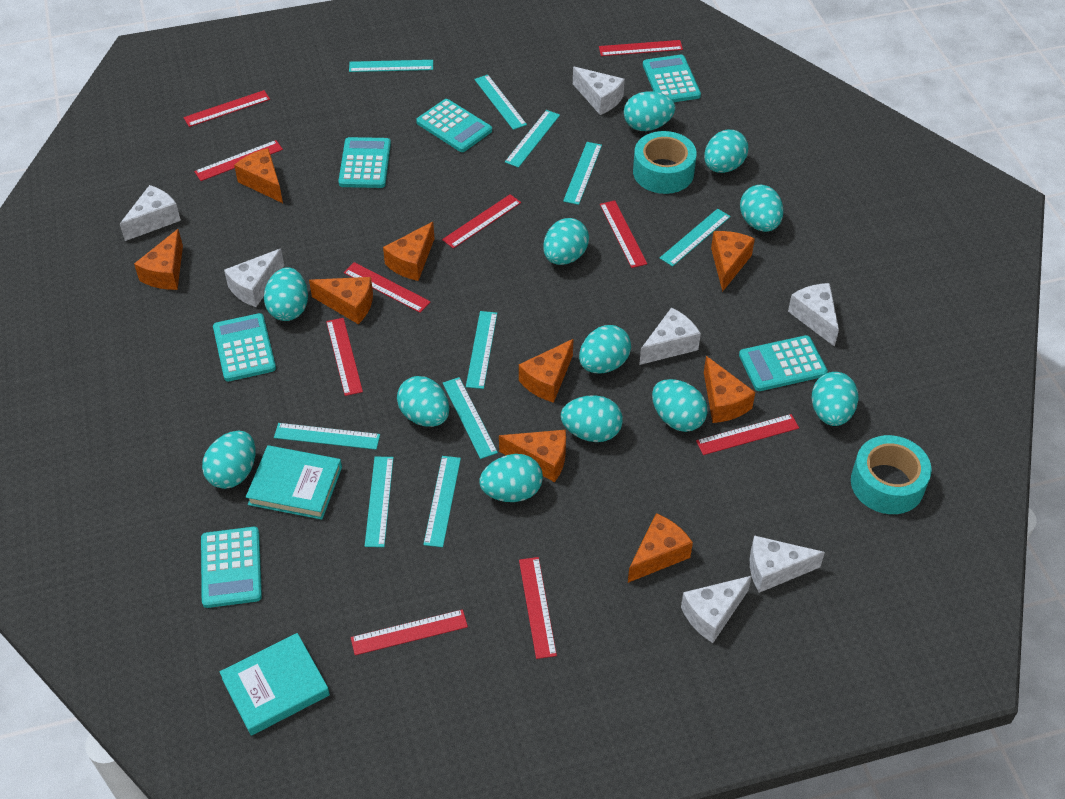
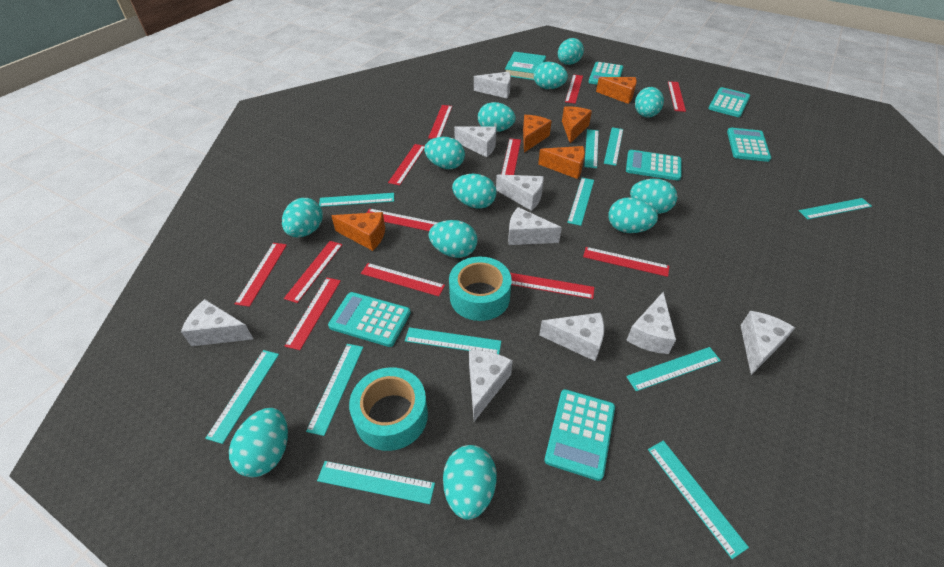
orange cheese: 9 -> 5
red ruler: 10 -> 12
turquoise book: 2 -> 1
turquoise ruler: 10 -> 11
white cheese: 7 -> 9

